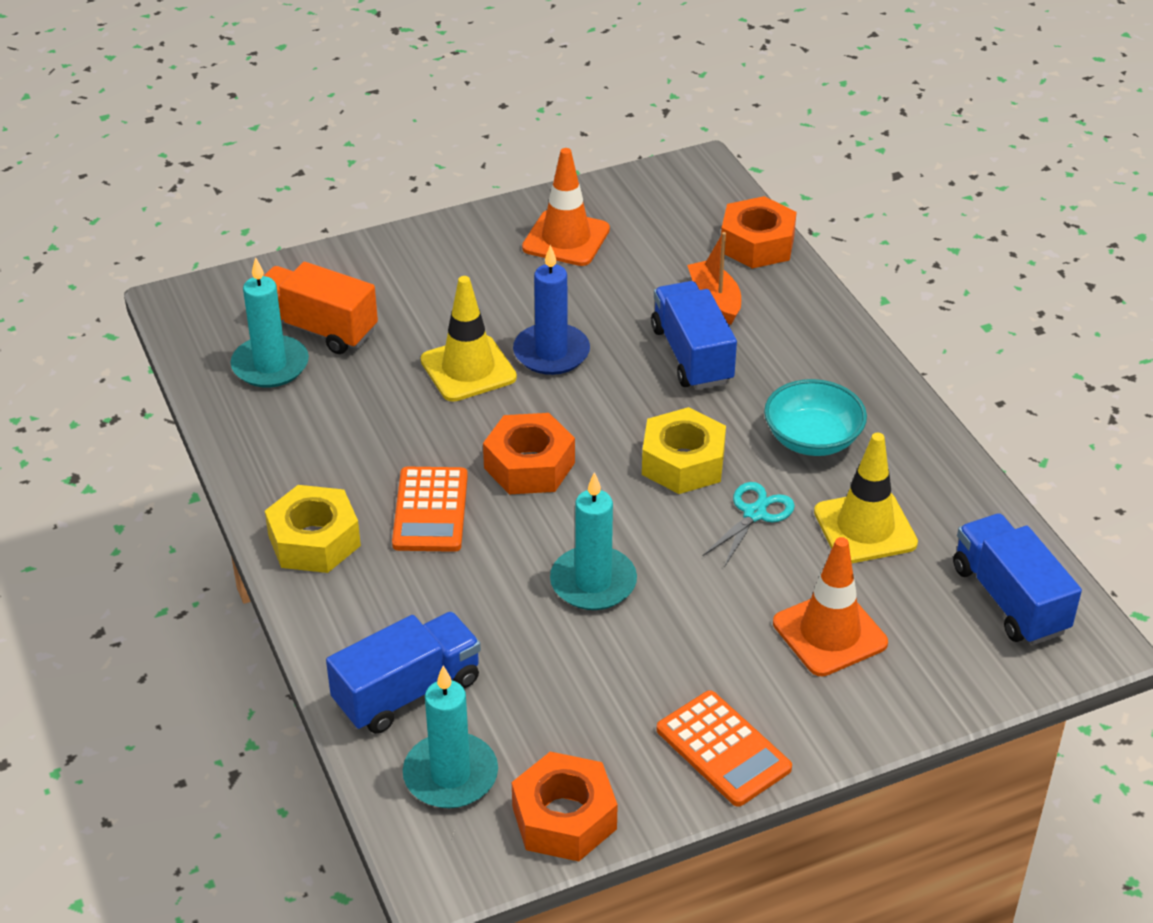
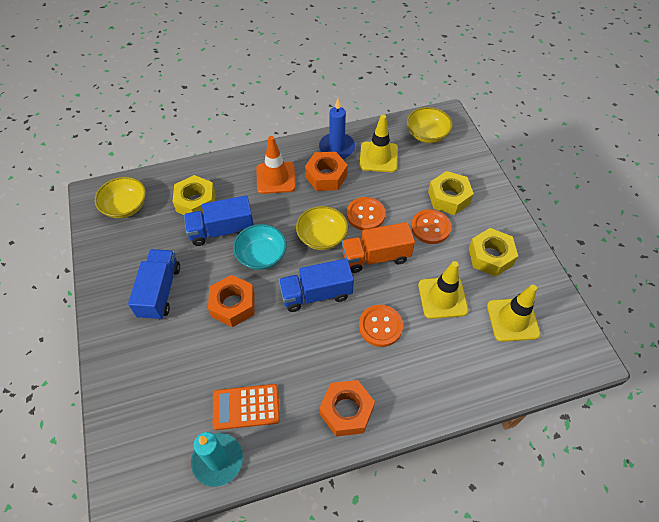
orange boat: 1 -> 0
orange button: 0 -> 3
orange calculator: 2 -> 1
orange traffic cone: 2 -> 1
turquoise candle: 3 -> 1
turquoise scissors: 1 -> 0
yellow bowl: 0 -> 3
yellow nut: 2 -> 3
yellow traffic cone: 2 -> 3

